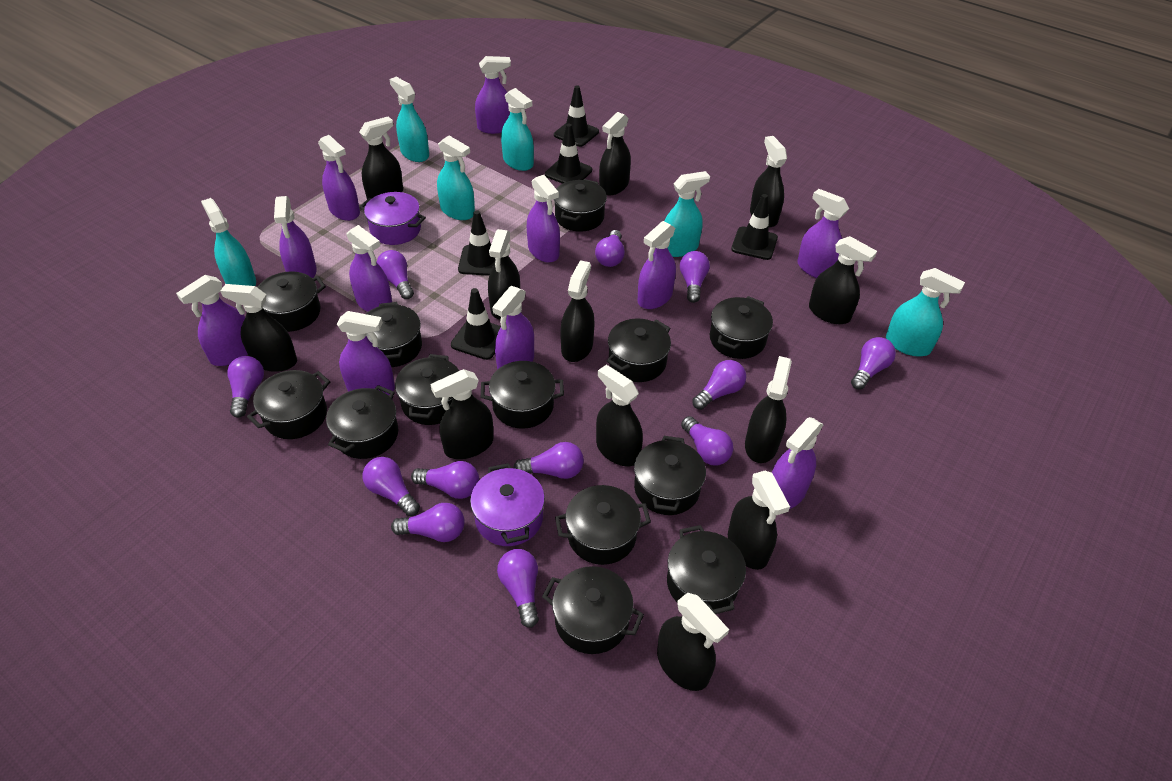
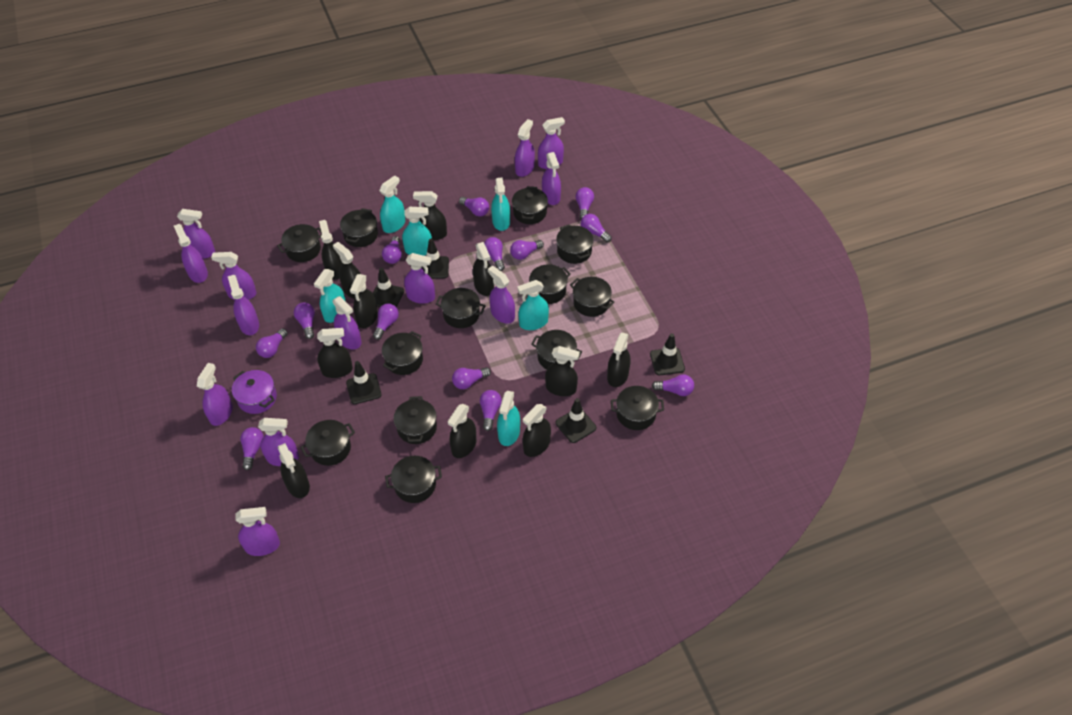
black spray bottle: 12 -> 11
purple light bulb: 12 -> 13
purple pot: 2 -> 1
purple spray bottle: 11 -> 13

